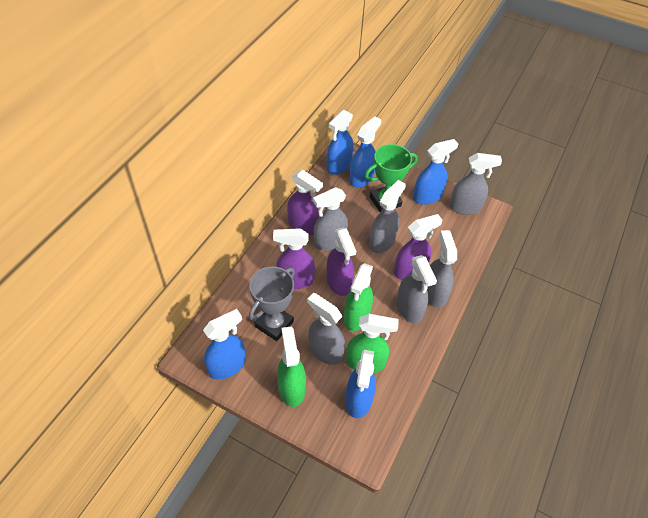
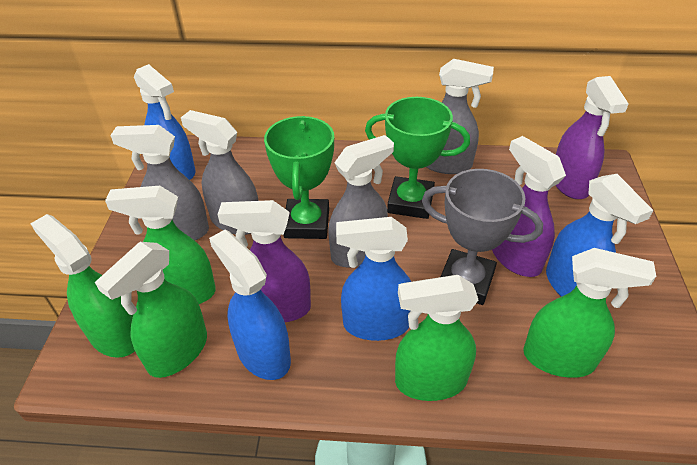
blue spray bottle: 5 -> 4
green spray bottle: 3 -> 5
green trophy: 1 -> 2
grey spray bottle: 6 -> 4
purple spray bottle: 4 -> 3

